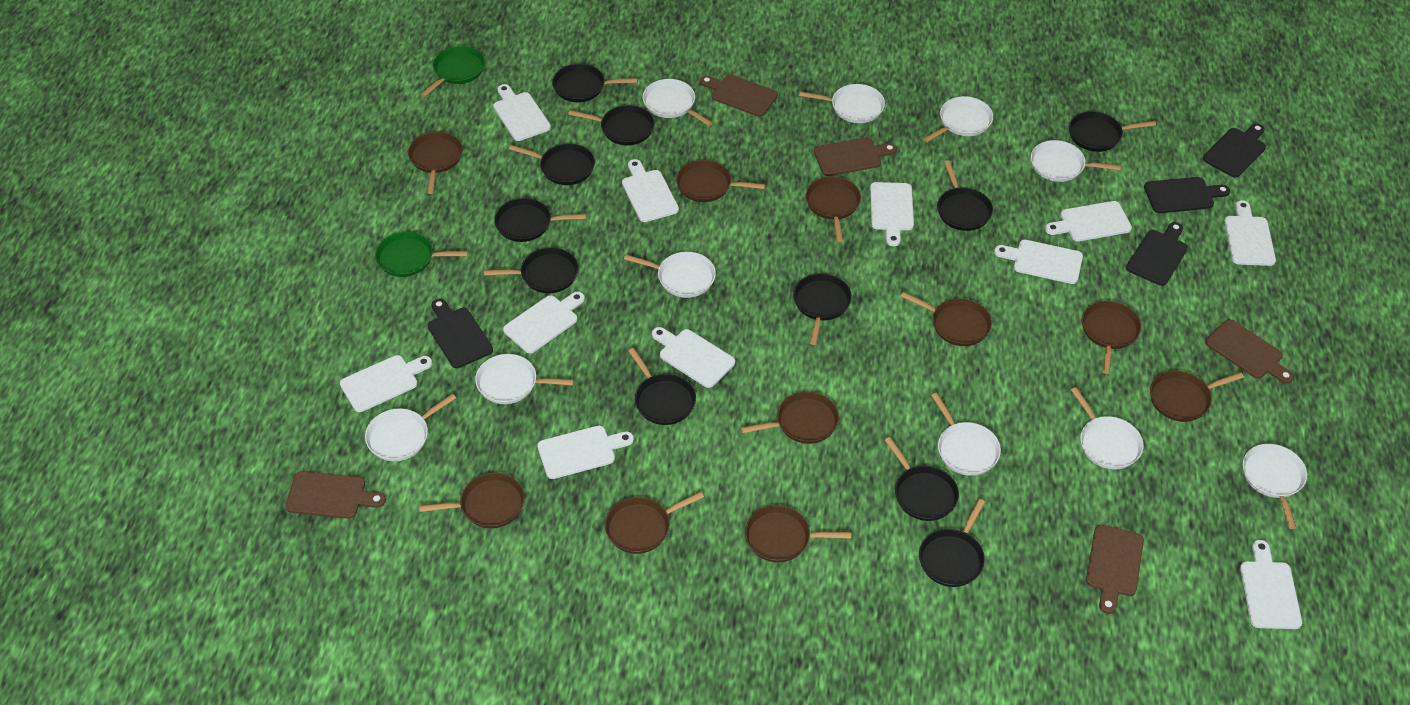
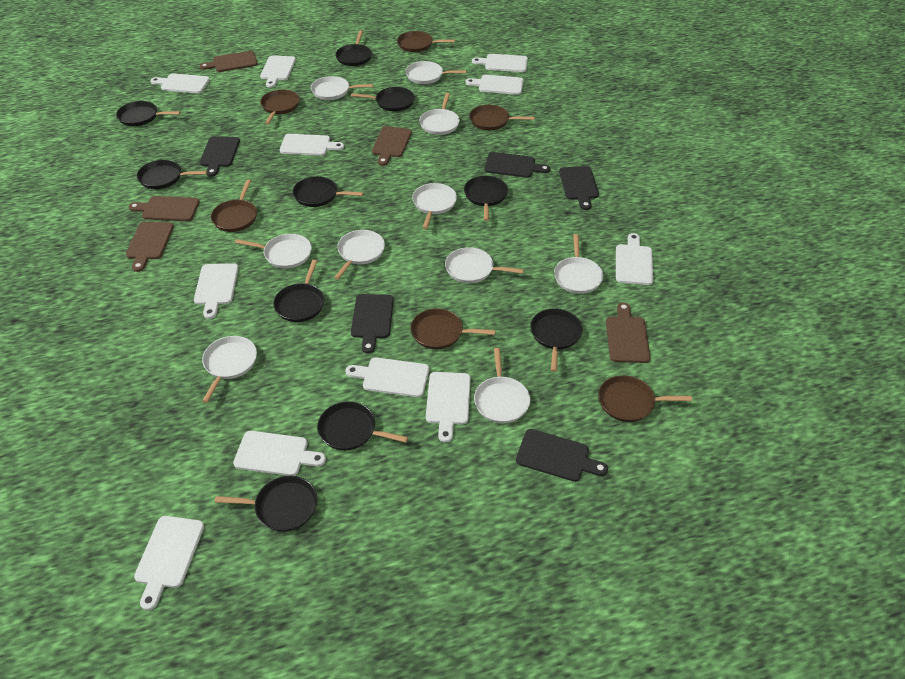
black cutting board: 4 -> 5
black pan: 11 -> 10
brown pan: 10 -> 6
green pan: 2 -> 0

